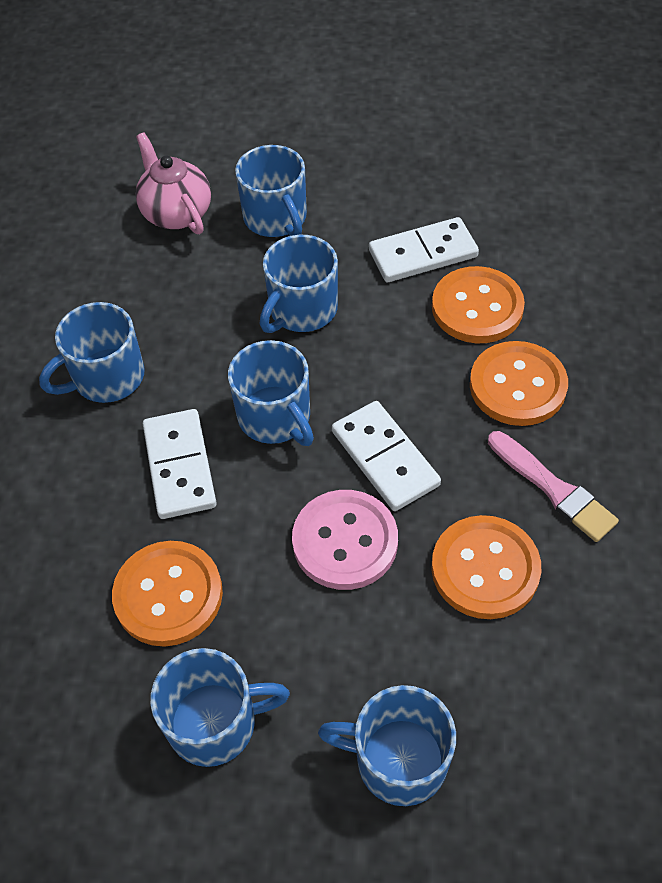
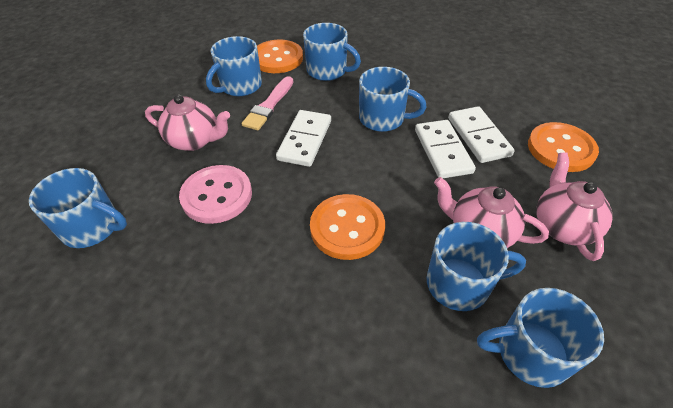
orange button: 4 -> 3
pink teapot: 1 -> 3

